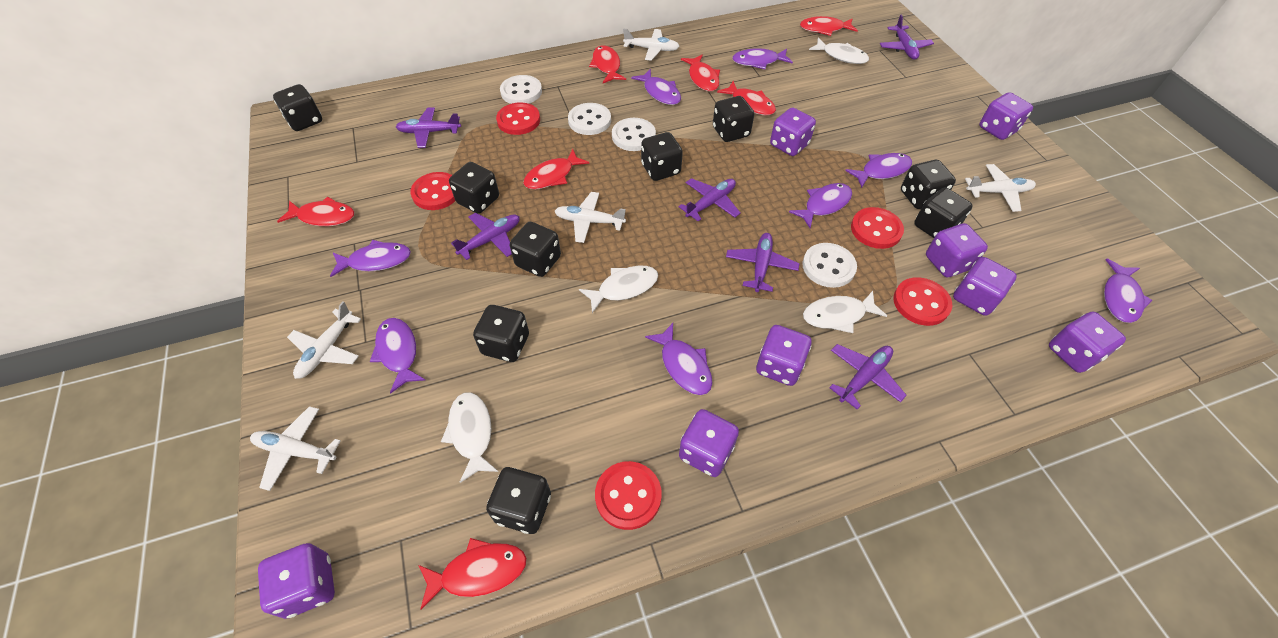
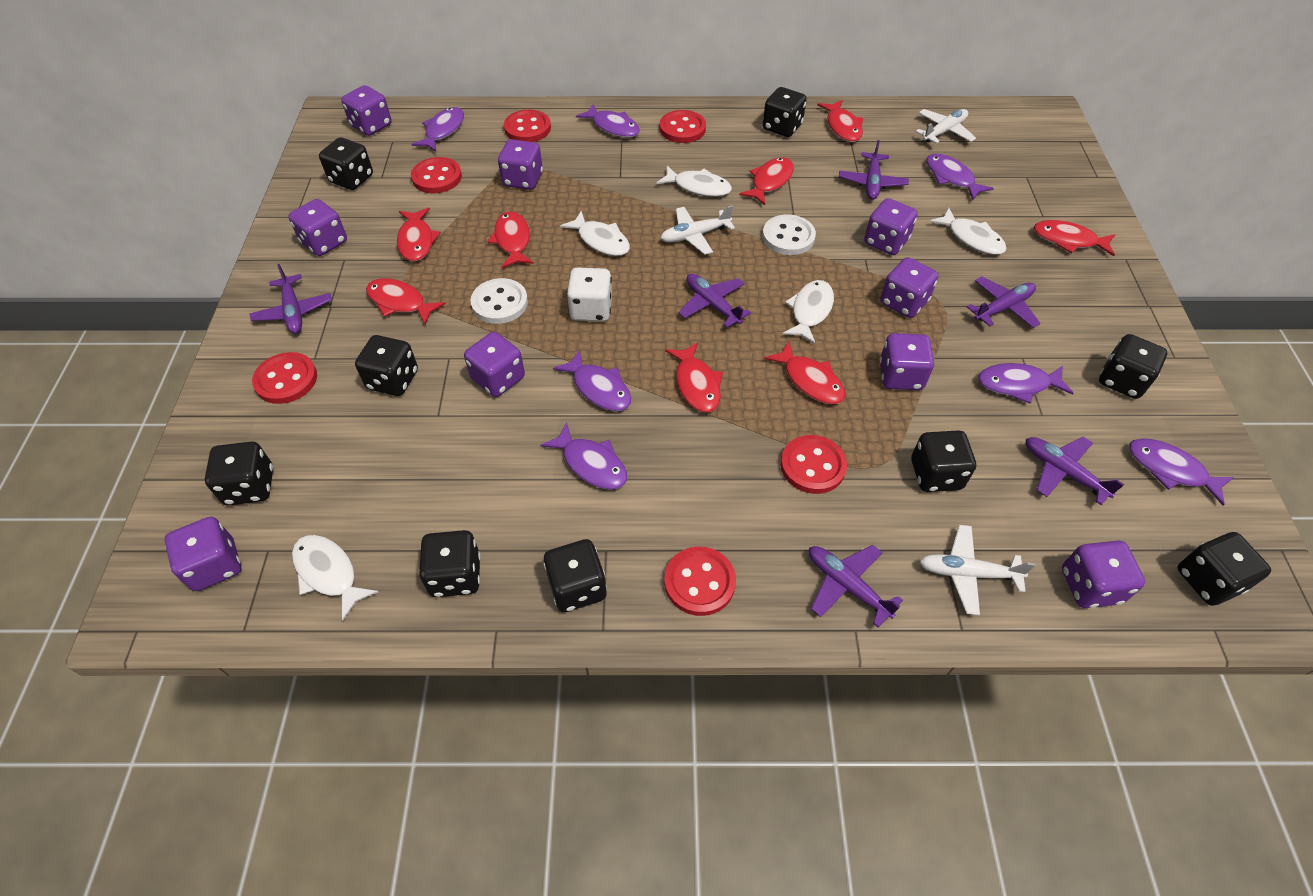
purple dice: 8 -> 9
purple fish: 8 -> 7
red button: 5 -> 6
red fish: 7 -> 8
white button: 4 -> 2
white dice: 0 -> 1
white fish: 4 -> 5
white plane: 5 -> 3

